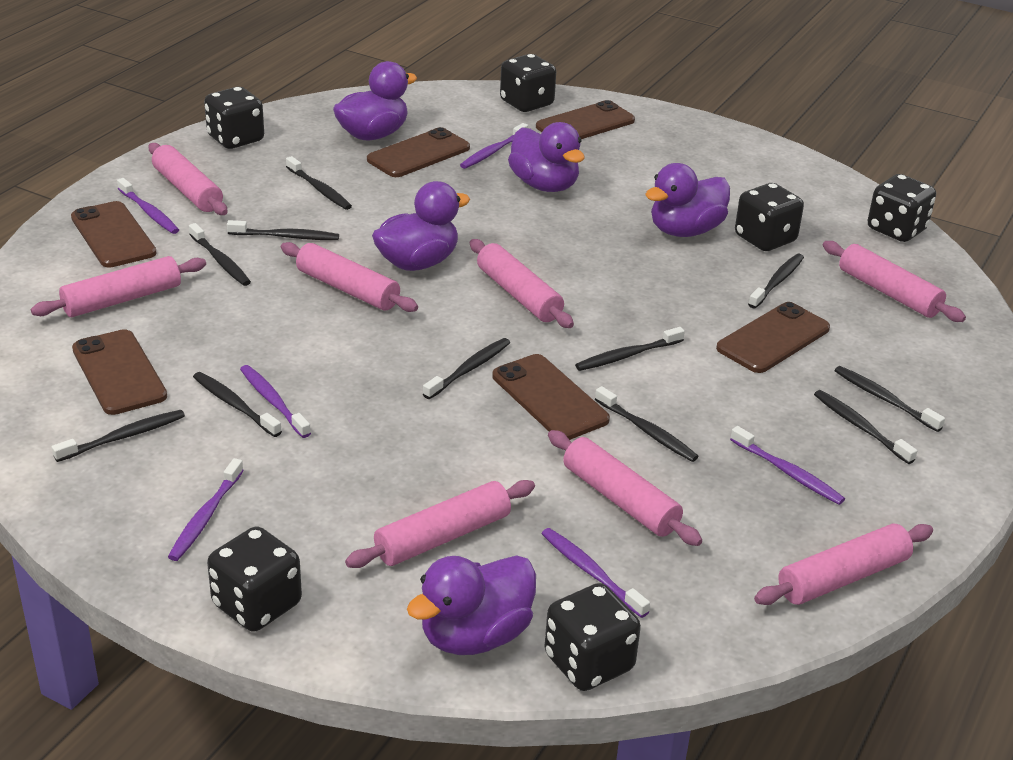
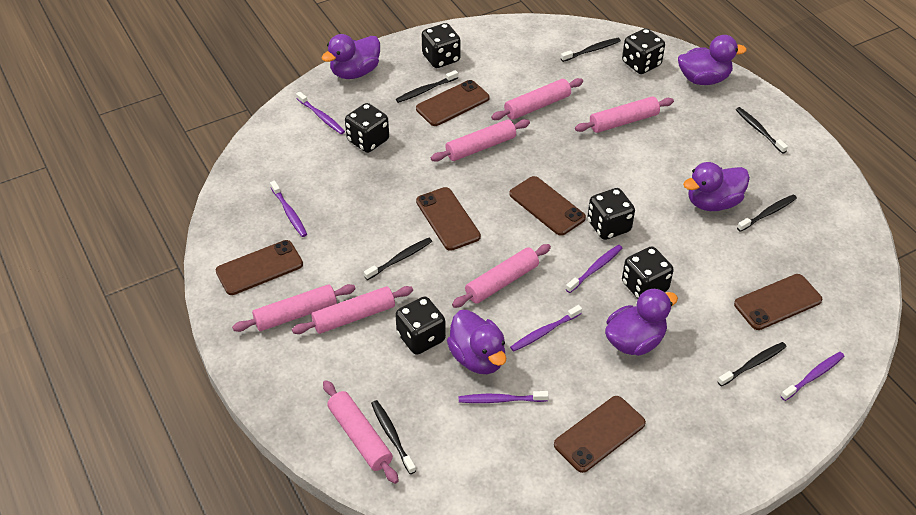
black toothbrush: 11 -> 7
pink rolling pin: 8 -> 7

